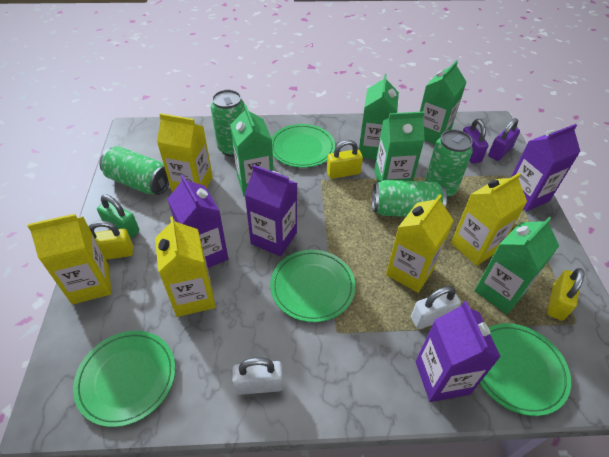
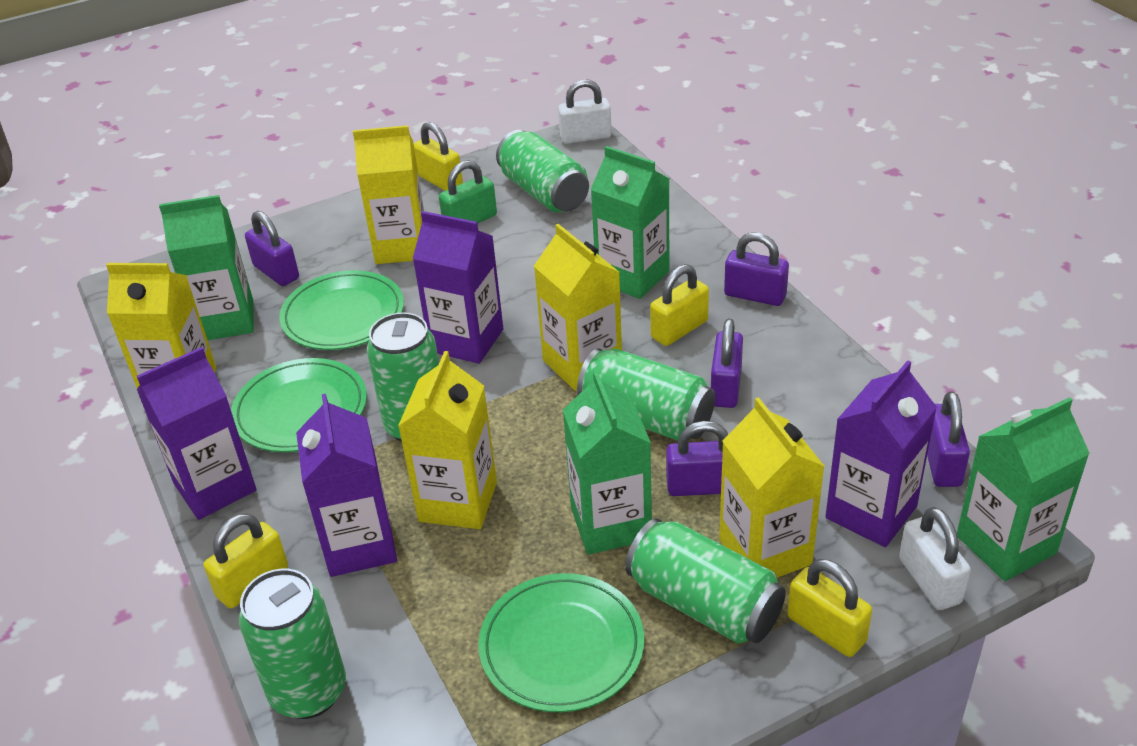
green can: 4 -> 5
green carton: 5 -> 4
green plate: 4 -> 3
purple padlock: 2 -> 5
yellow padlock: 3 -> 4

